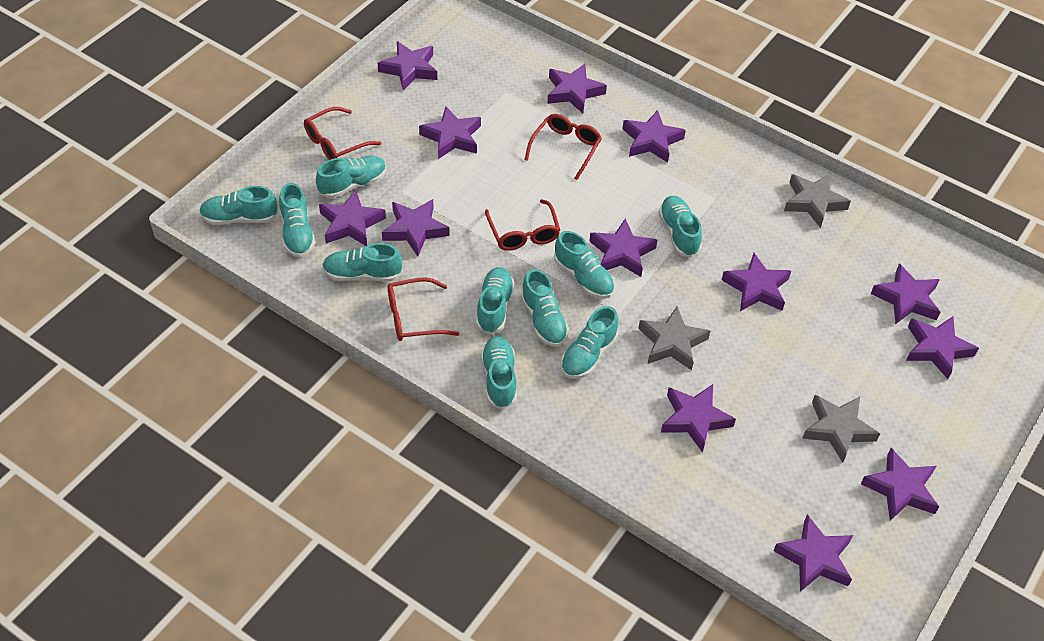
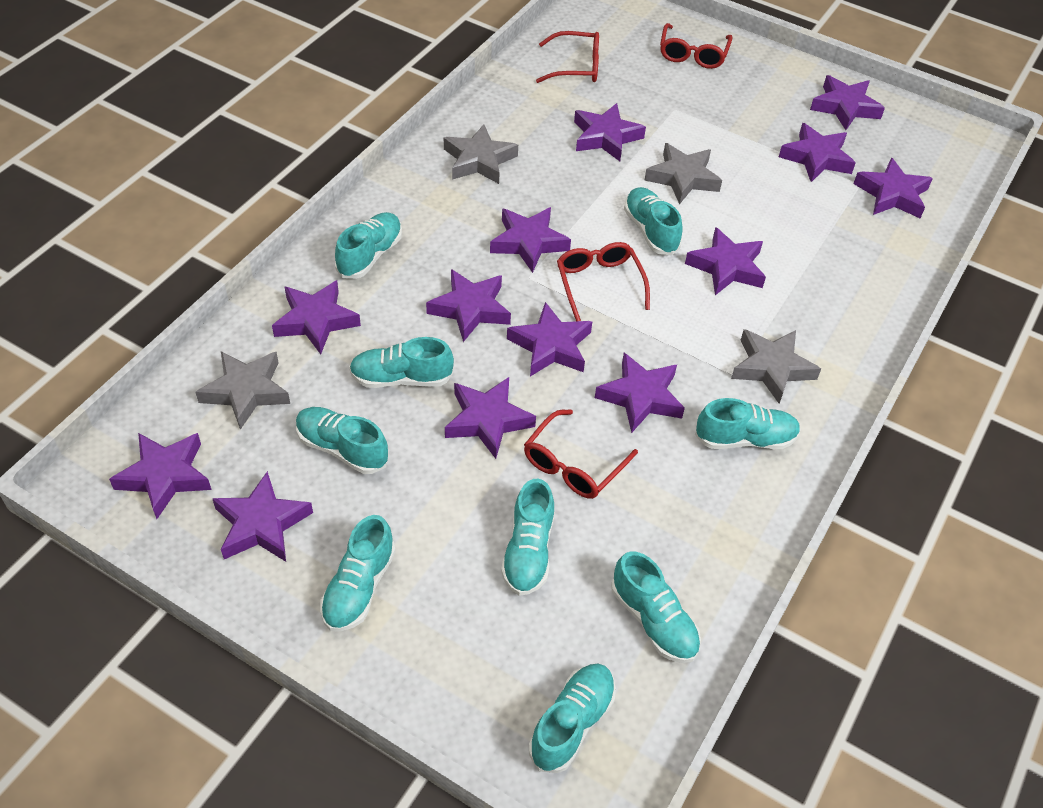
grey star: 3 -> 4
turquoise shoe: 10 -> 9

